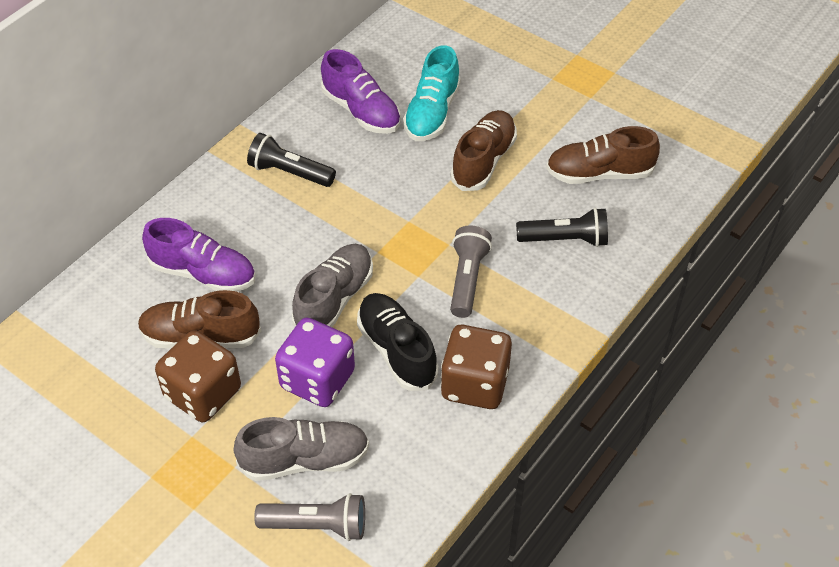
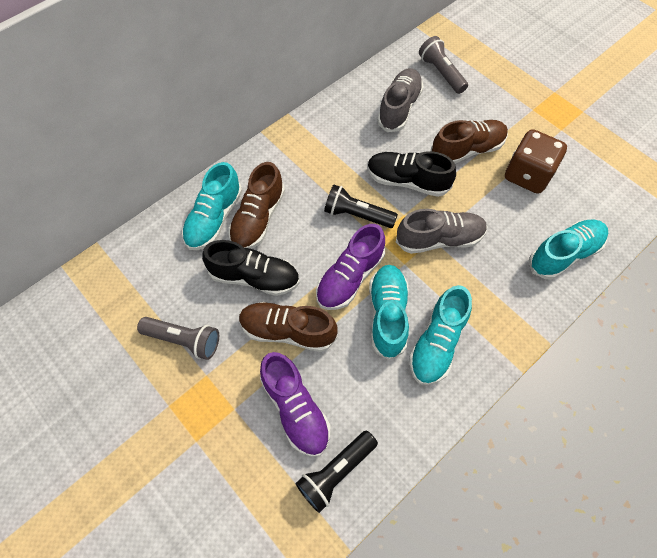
black shoe: 1 -> 2
brown dice: 2 -> 1
purple dice: 1 -> 0
turquoise shoe: 1 -> 4

